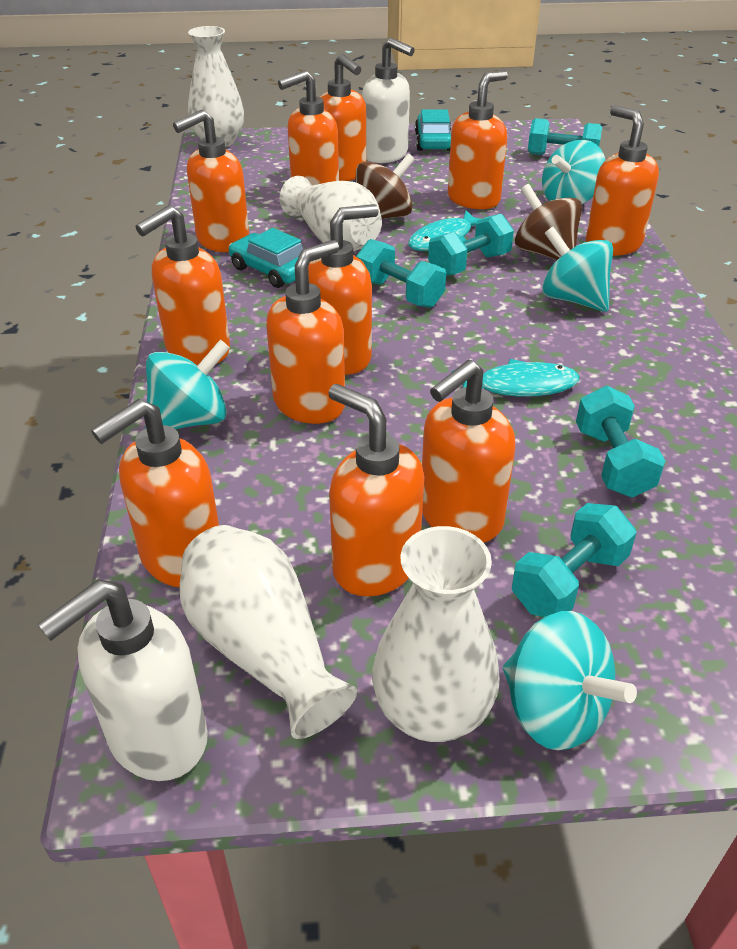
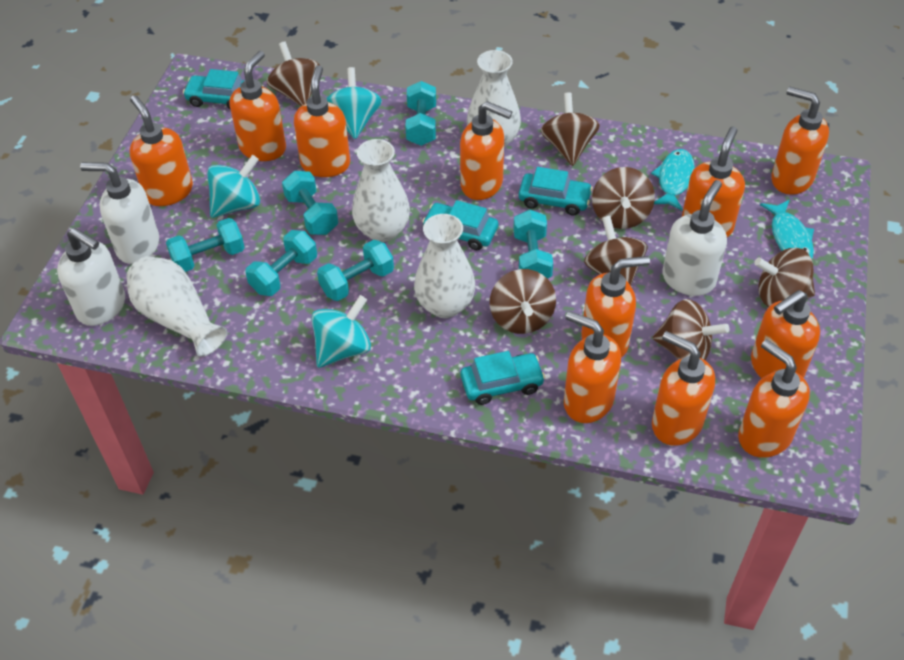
brown spinning top: 2 -> 7
turquoise car: 2 -> 4
turquoise dumbbell: 5 -> 6
turquoise spinning top: 4 -> 3
white soap dispenser: 2 -> 3

